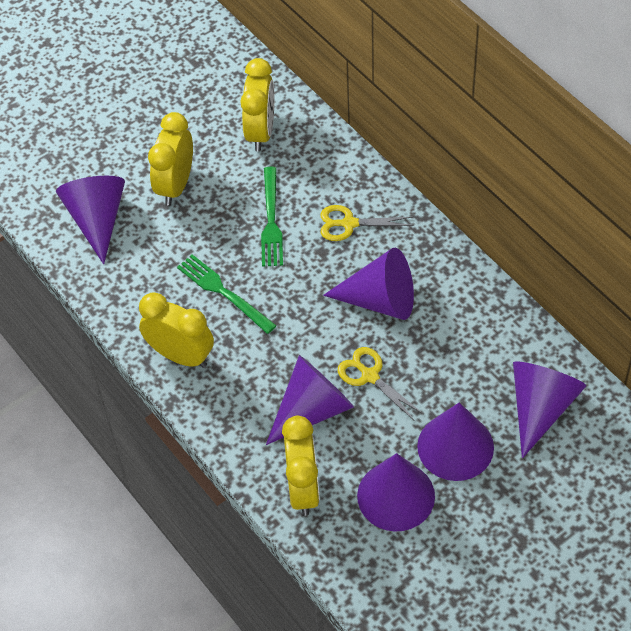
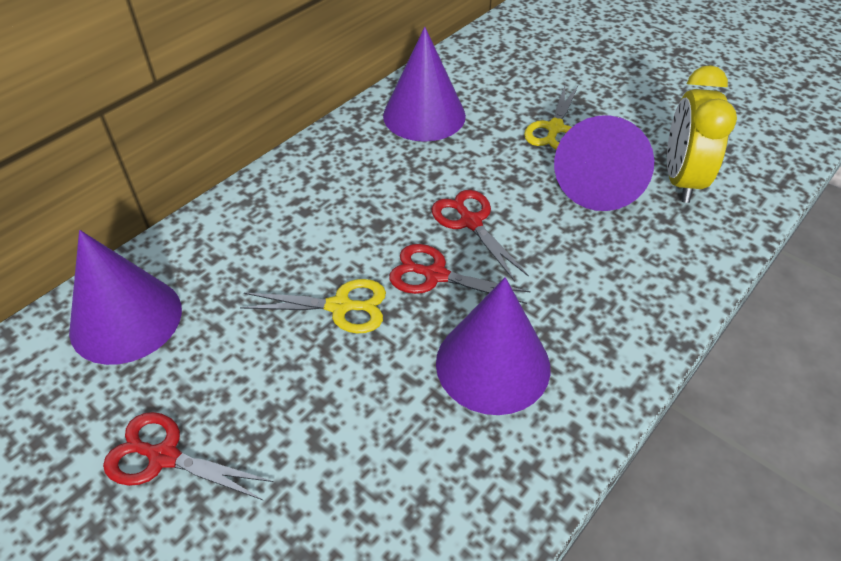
green fork: 2 -> 0
purple cone: 6 -> 4
red scissors: 0 -> 3
yellow clock: 4 -> 1

